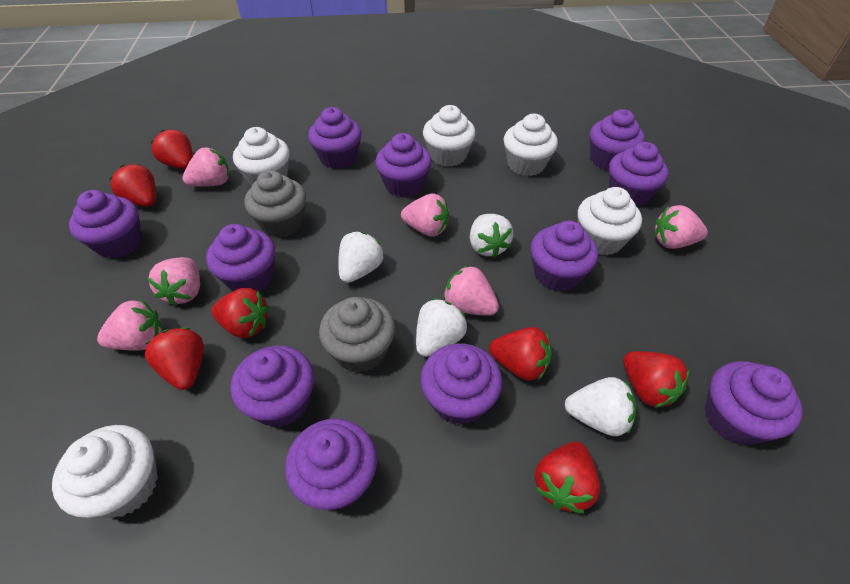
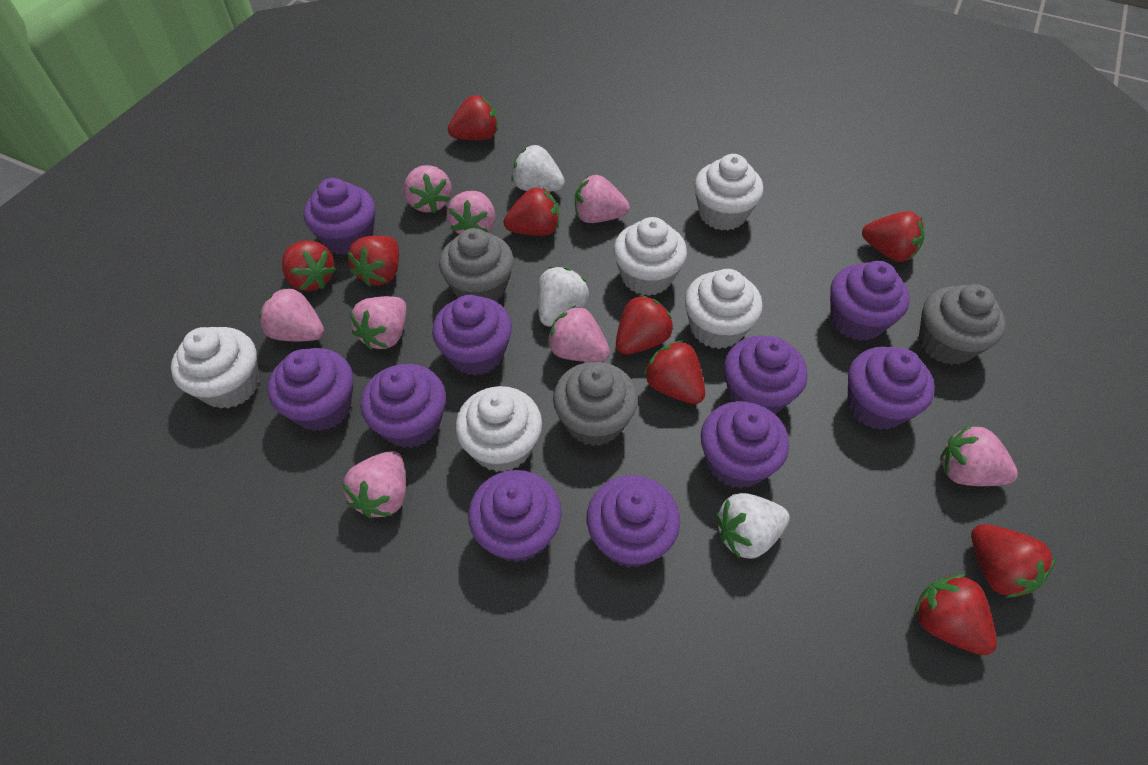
grey cupcake: 2 -> 3
pink strawberry: 6 -> 8
purple cupcake: 11 -> 10
red strawberry: 7 -> 9
white strawberry: 4 -> 3

